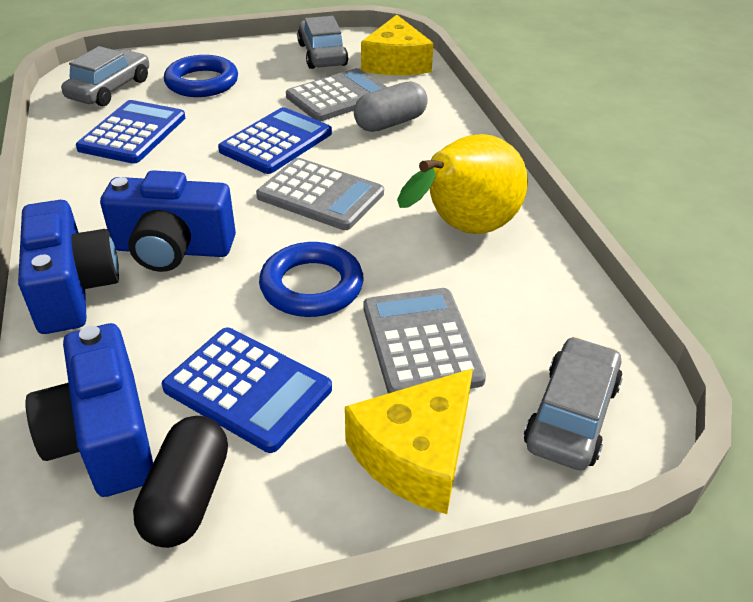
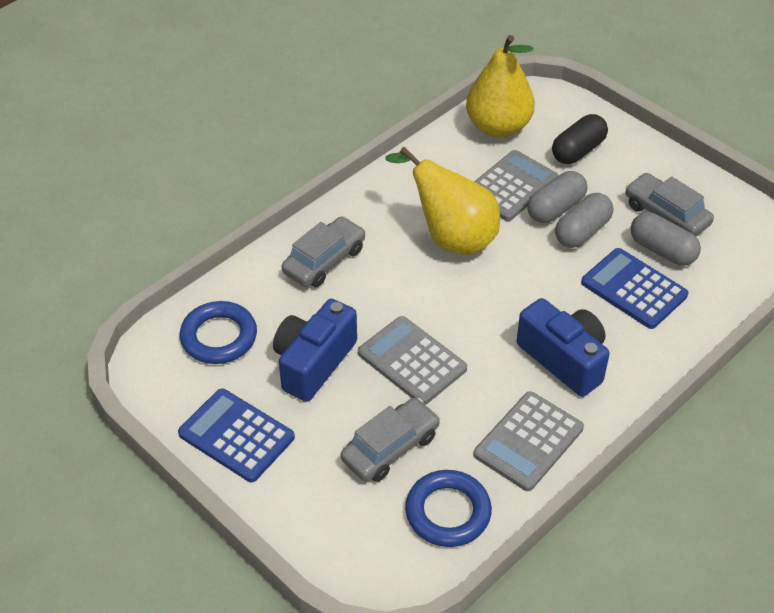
blue calculator: 3 -> 2
blue camera: 3 -> 2
grey capsule: 1 -> 3
yellow cheese: 2 -> 0
yellow pear: 1 -> 2

